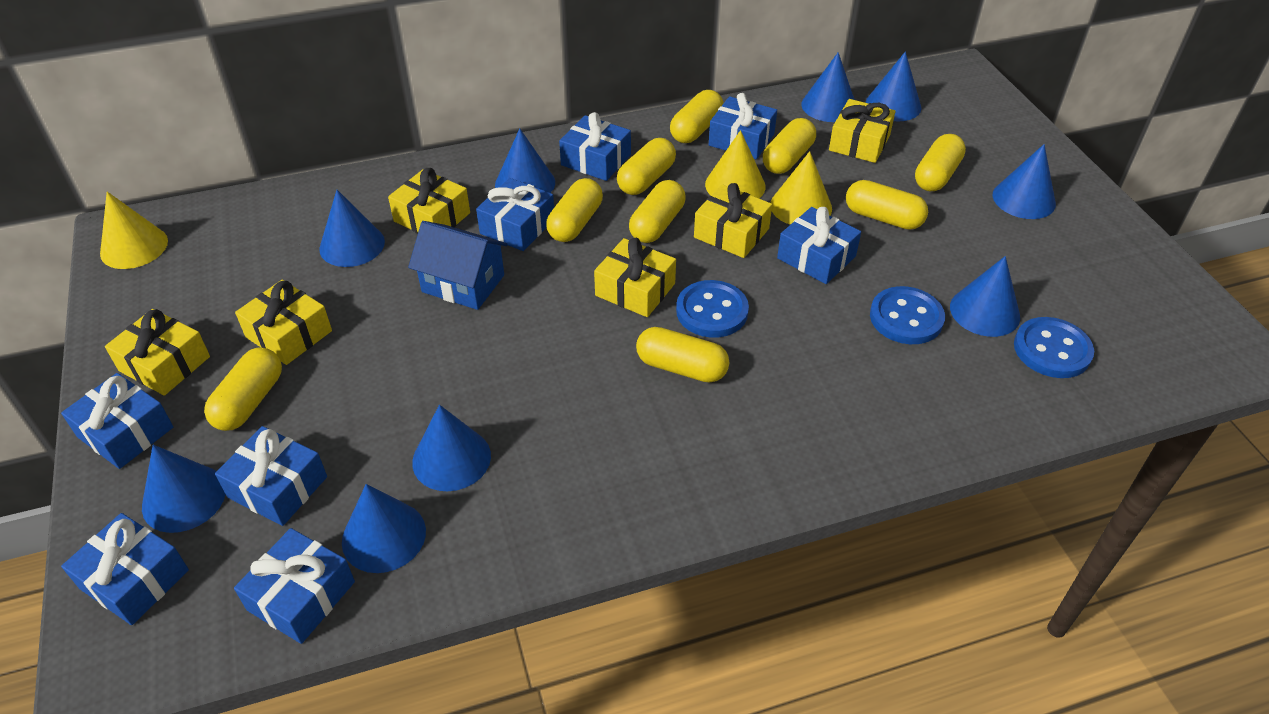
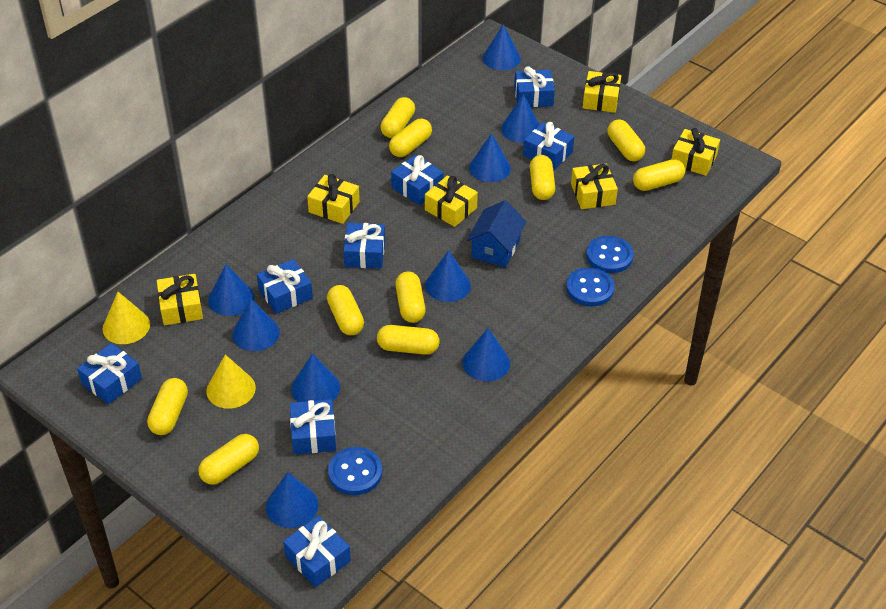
yellow capsule: 9 -> 10
yellow cone: 3 -> 2

